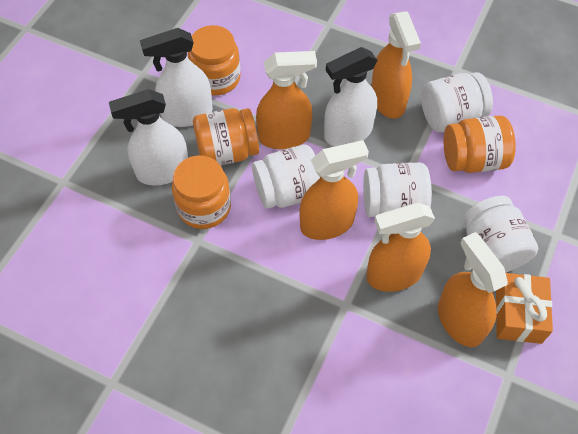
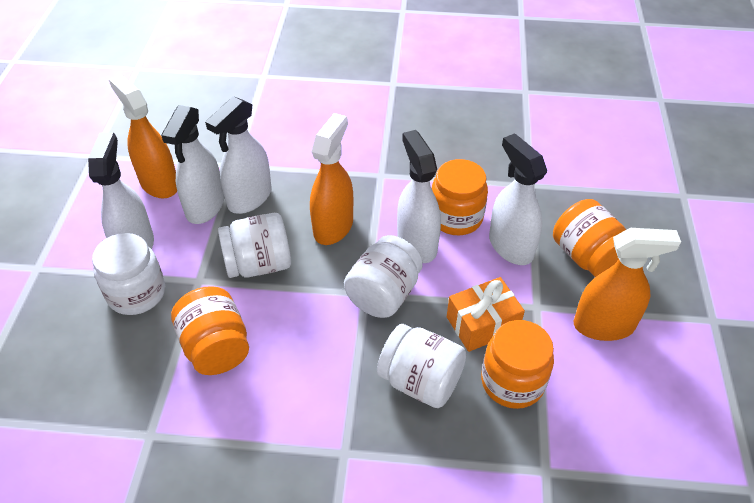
orange spray bottle: 5 -> 3
white spray bottle: 3 -> 5

